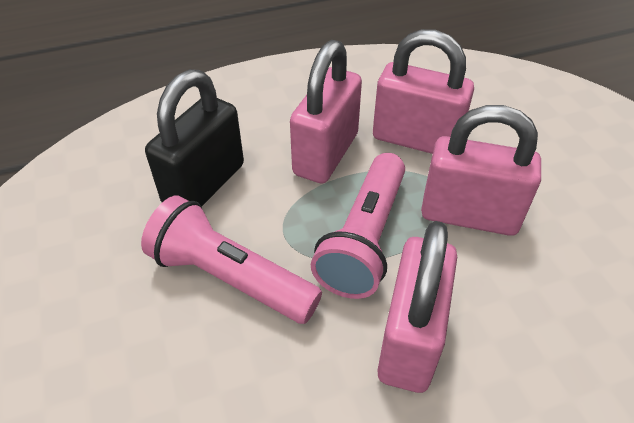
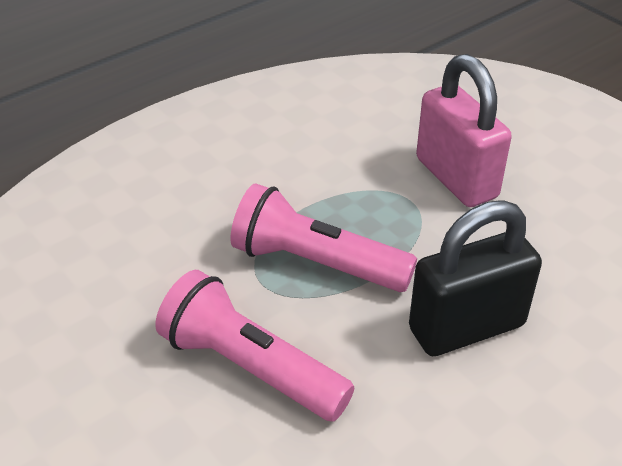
pink padlock: 4 -> 1

